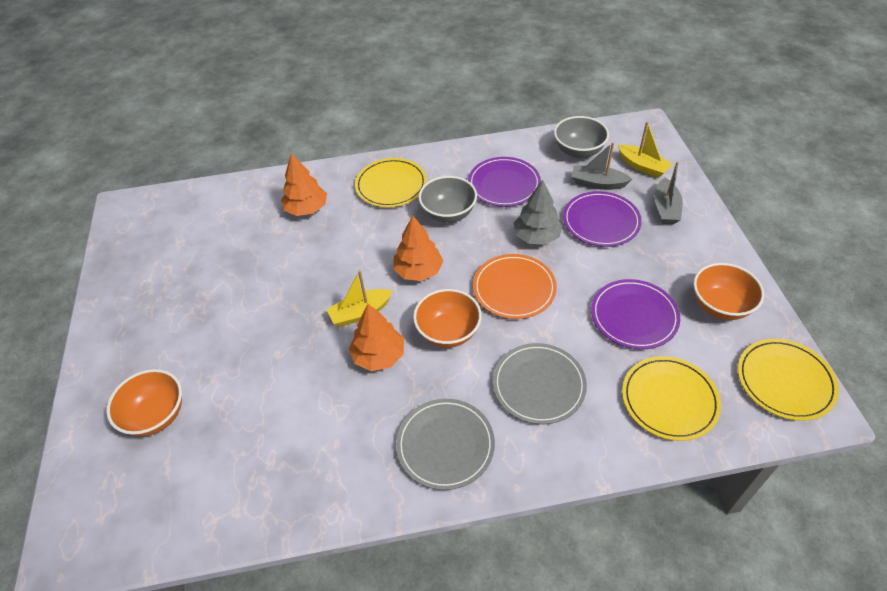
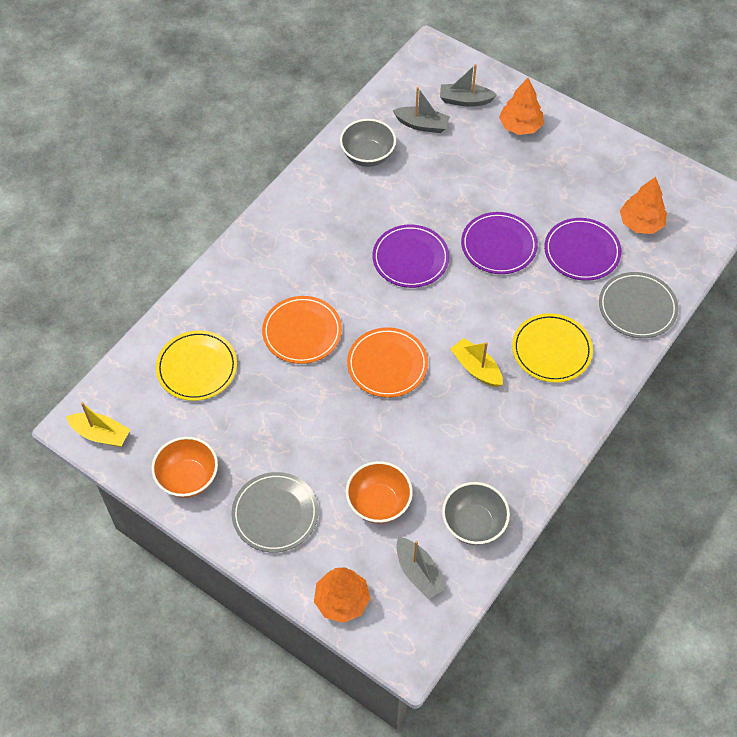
grey boat: 2 -> 3
grey tree: 1 -> 0
orange bowl: 3 -> 2
orange plate: 1 -> 2
yellow plate: 3 -> 2

